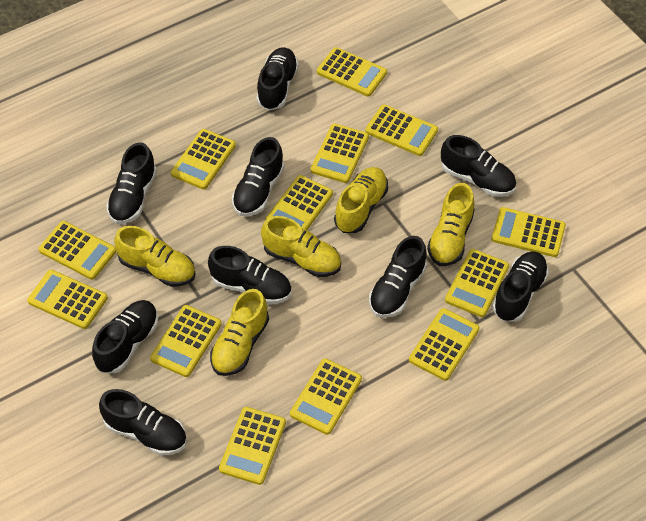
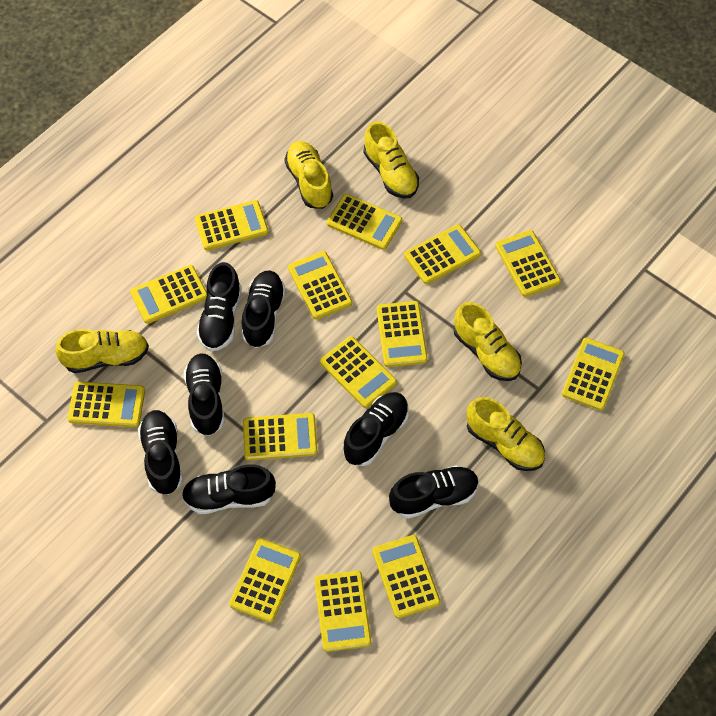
black shoe: 9 -> 7
yellow calculator: 13 -> 14

